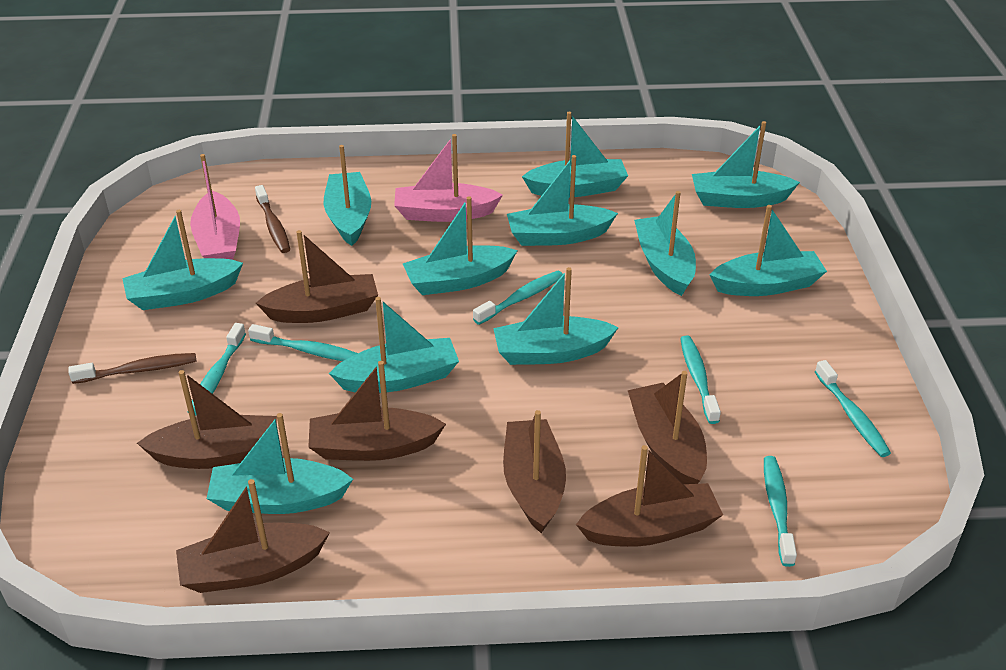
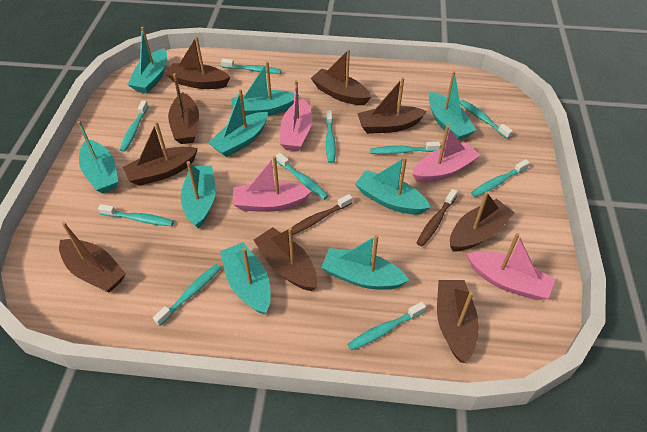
brown boat: 7 -> 9
pink boat: 2 -> 4
turquoise boat: 11 -> 9
turquoise toothbrush: 6 -> 10

